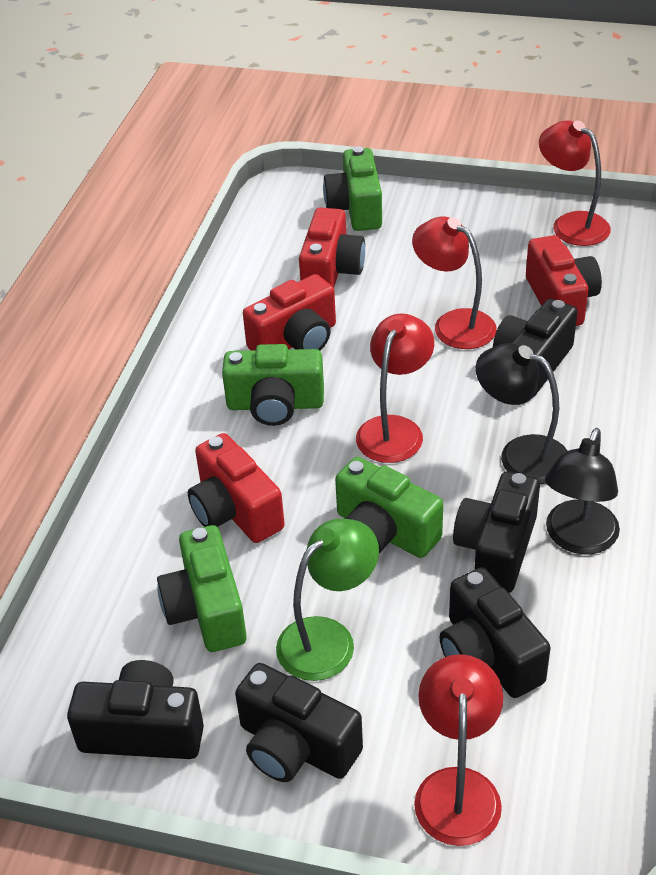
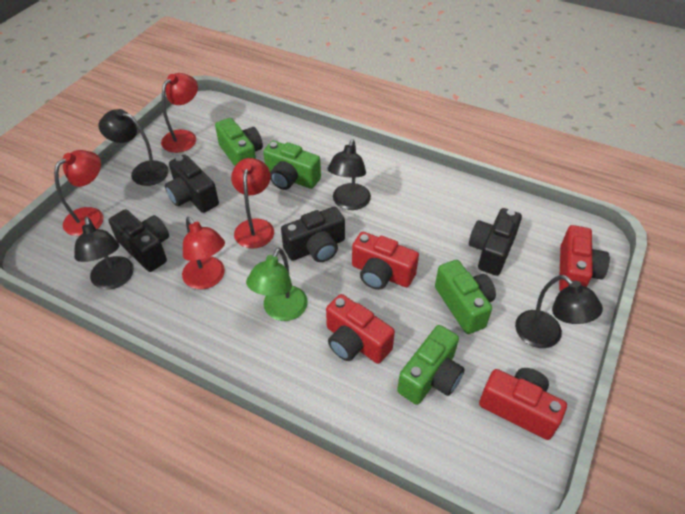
black camera: 5 -> 4
black lamp: 2 -> 4

